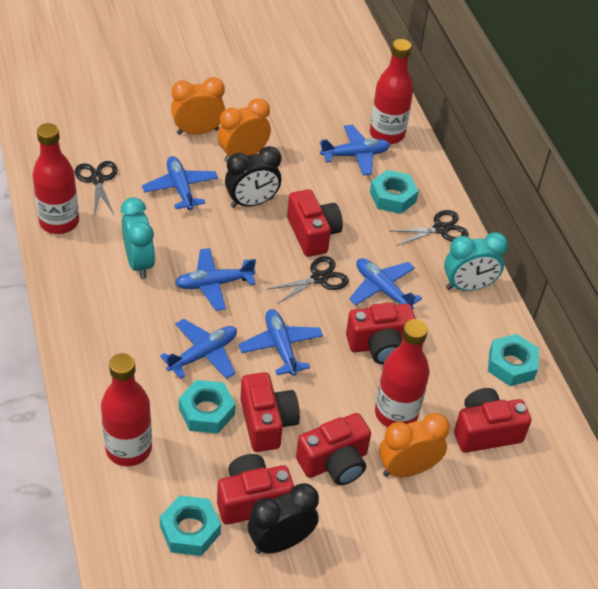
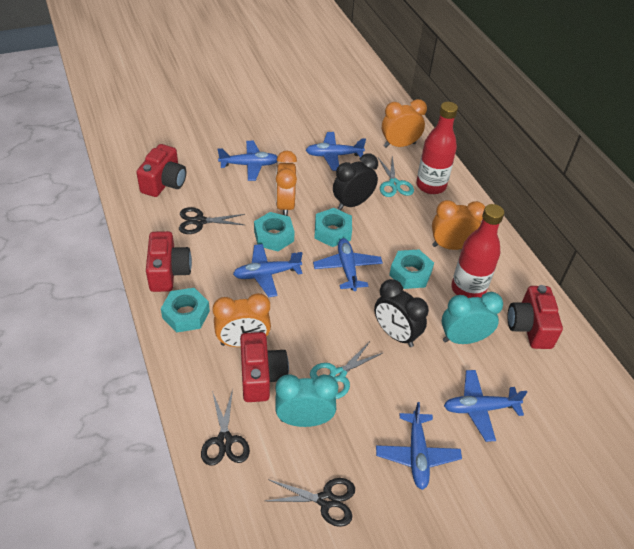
orange clock: 3 -> 4
red bottle: 4 -> 2
red camera: 6 -> 4
turquoise scissors: 0 -> 2

